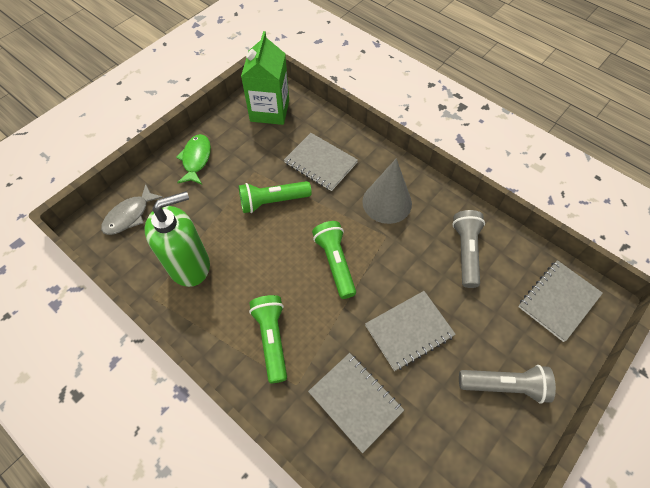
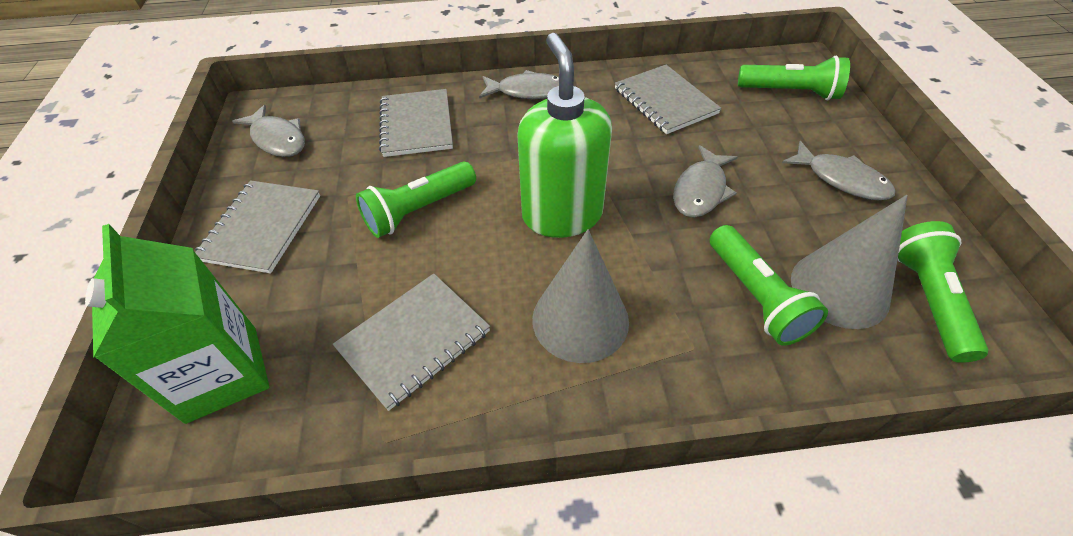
green fish: 1 -> 0
green flashlight: 3 -> 4
grey cone: 1 -> 2
grey fish: 1 -> 4
grey flashlight: 2 -> 0

